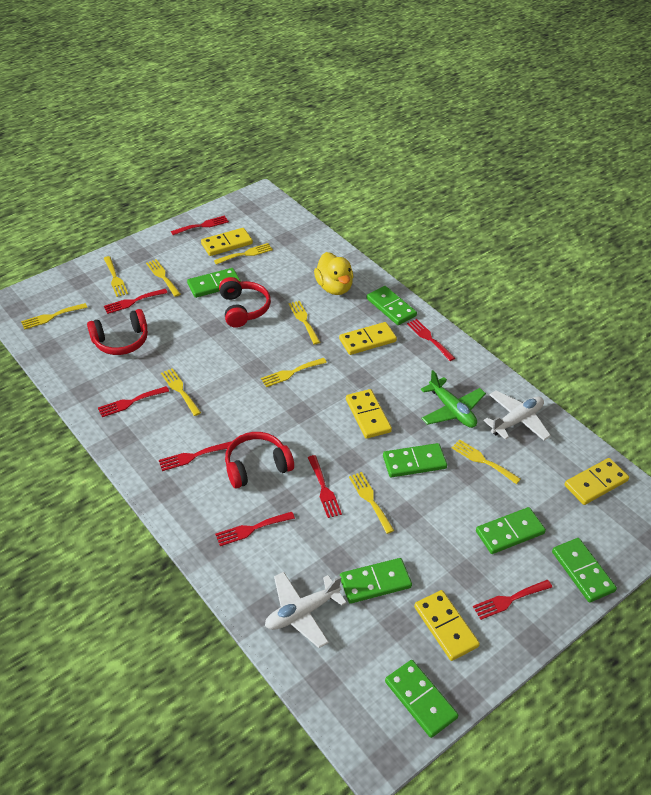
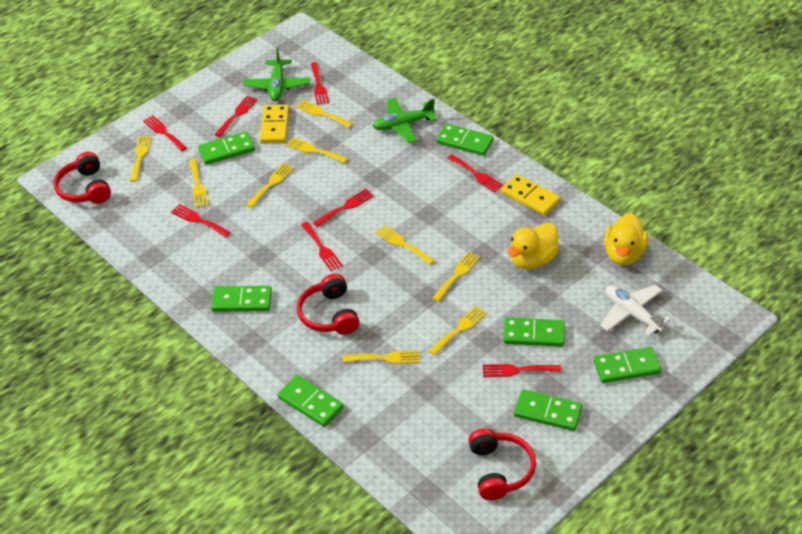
green plane: 1 -> 2
white plane: 2 -> 1
yellow domino: 5 -> 2
yellow duck: 1 -> 2

